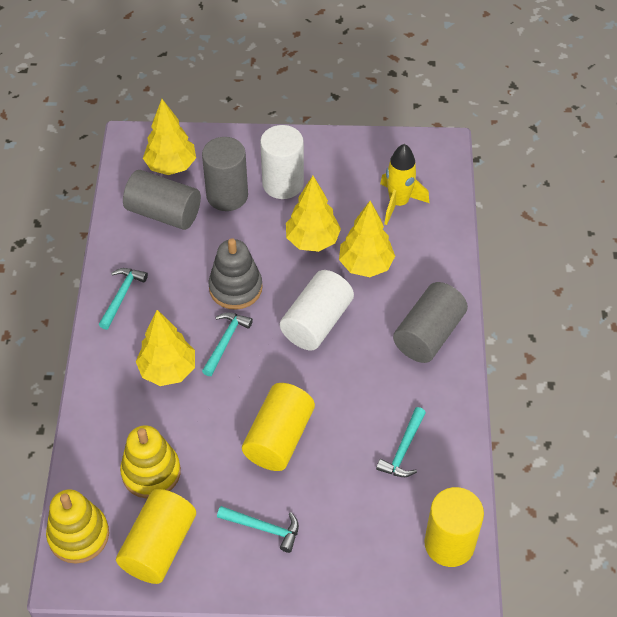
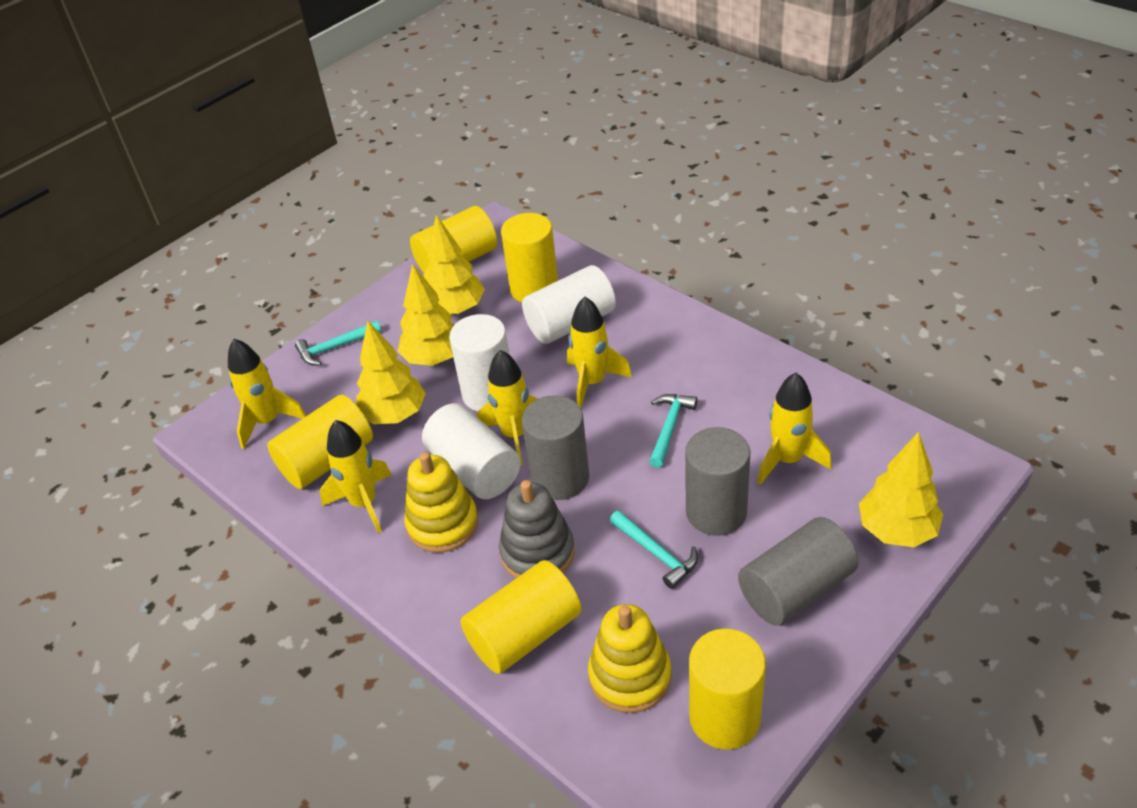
turquoise hammer: 4 -> 3
white cylinder: 2 -> 3
yellow cylinder: 3 -> 5
yellow rocket: 1 -> 5

